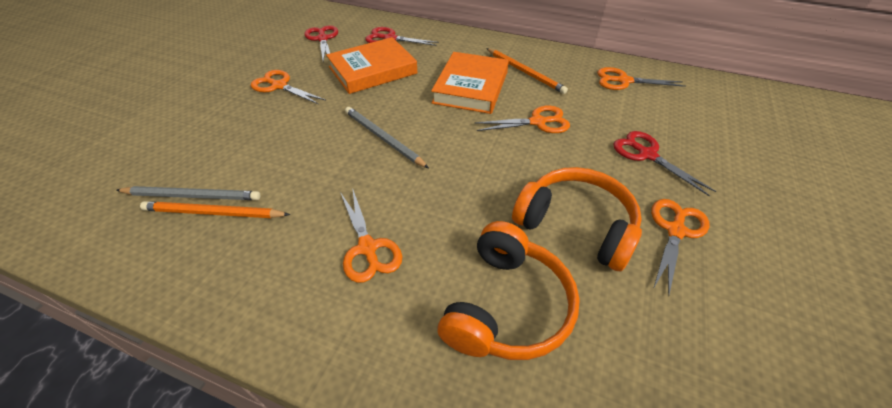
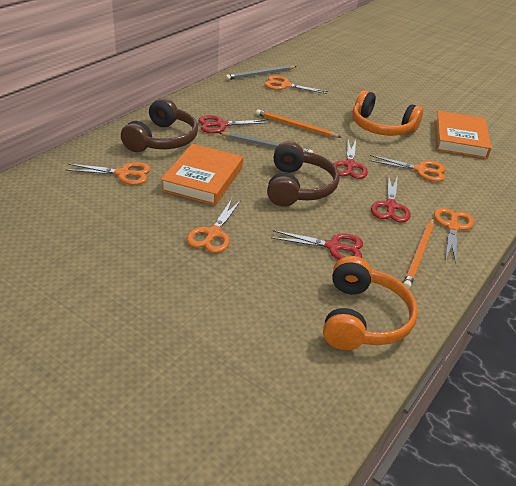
brown headphones: 0 -> 2
red scissors: 3 -> 4

